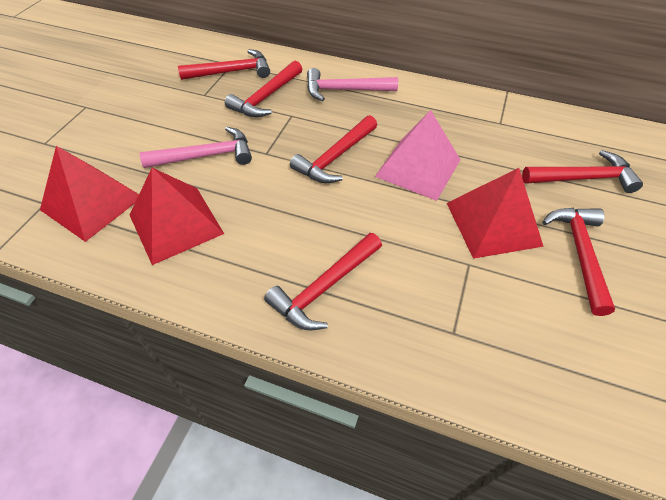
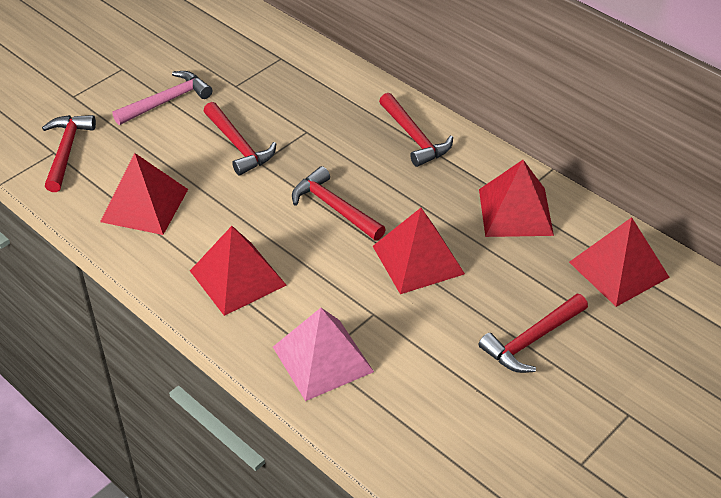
pink hammer: 2 -> 1
red hammer: 6 -> 5
red pyramid: 3 -> 5

